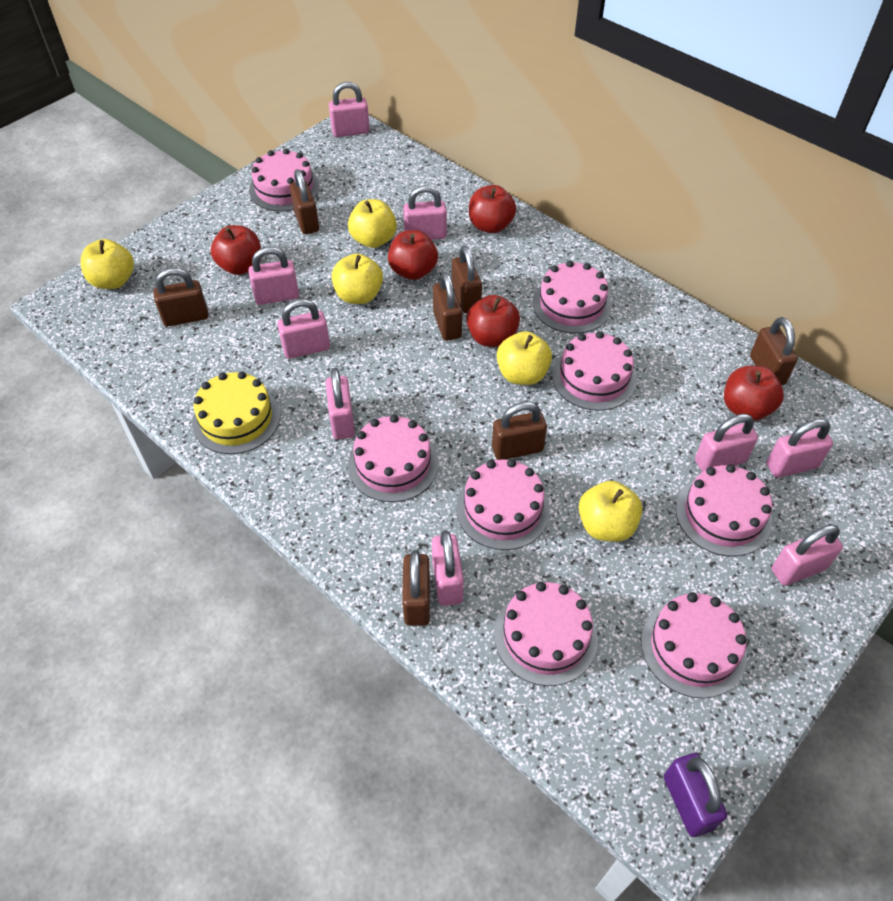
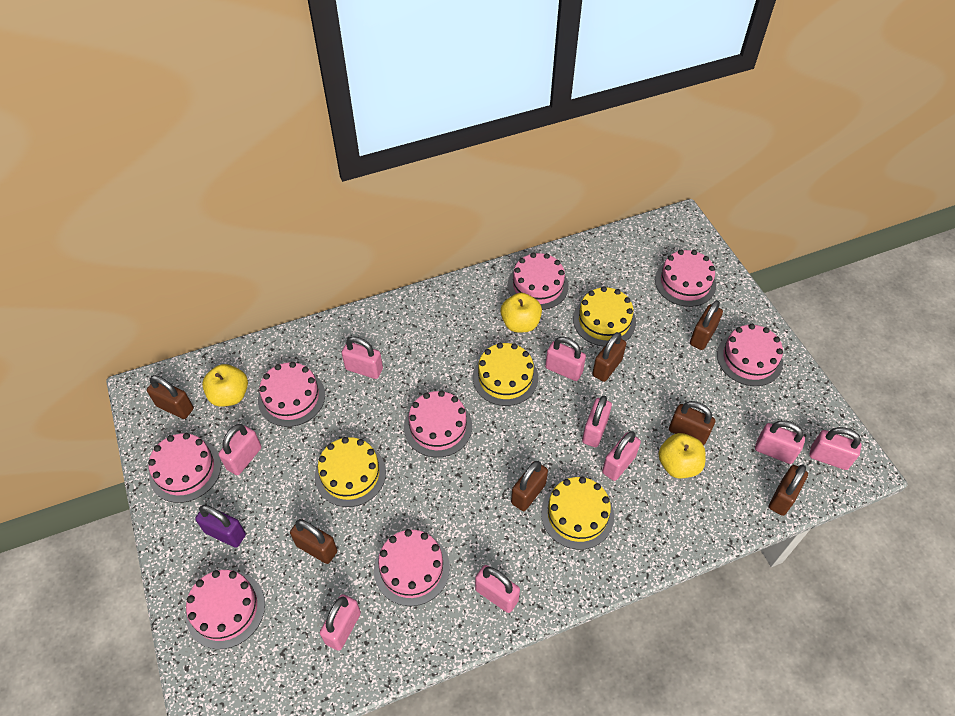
red apple: 5 -> 0
yellow apple: 5 -> 3
yellow cake: 1 -> 4

